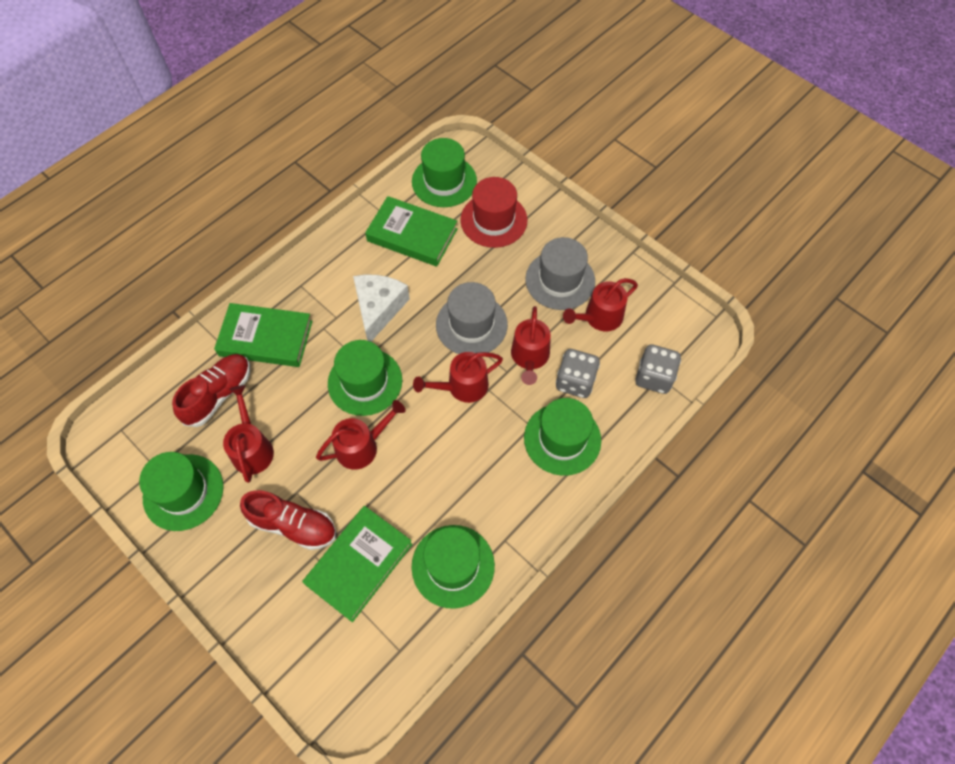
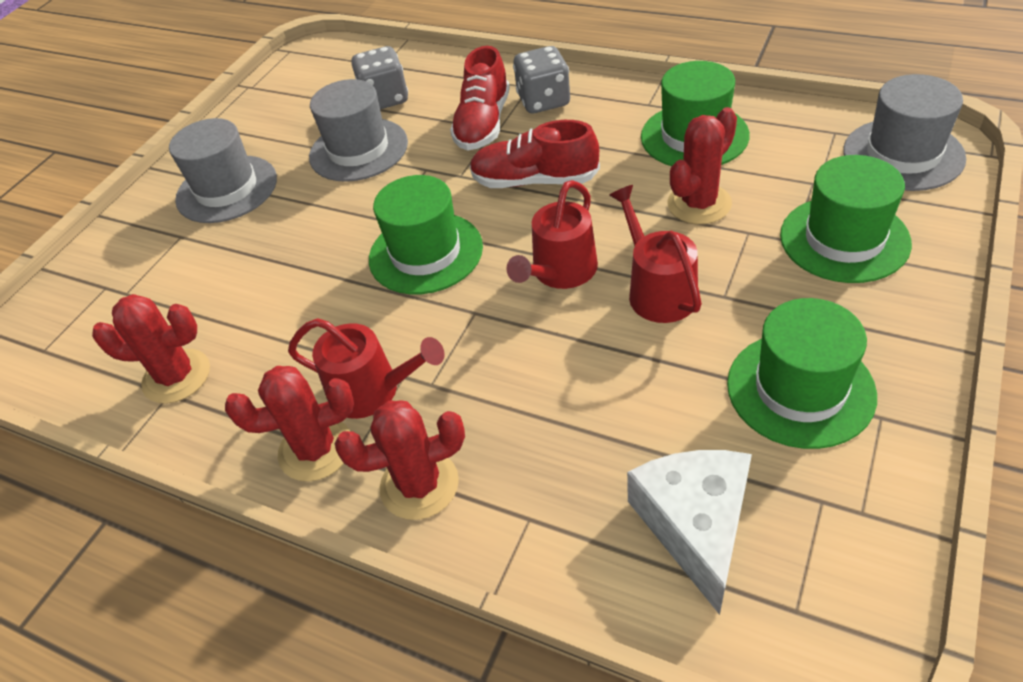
green book: 3 -> 0
green hat: 5 -> 4
grey hat: 2 -> 3
red cactus: 0 -> 4
red hat: 1 -> 0
red watering can: 5 -> 3

